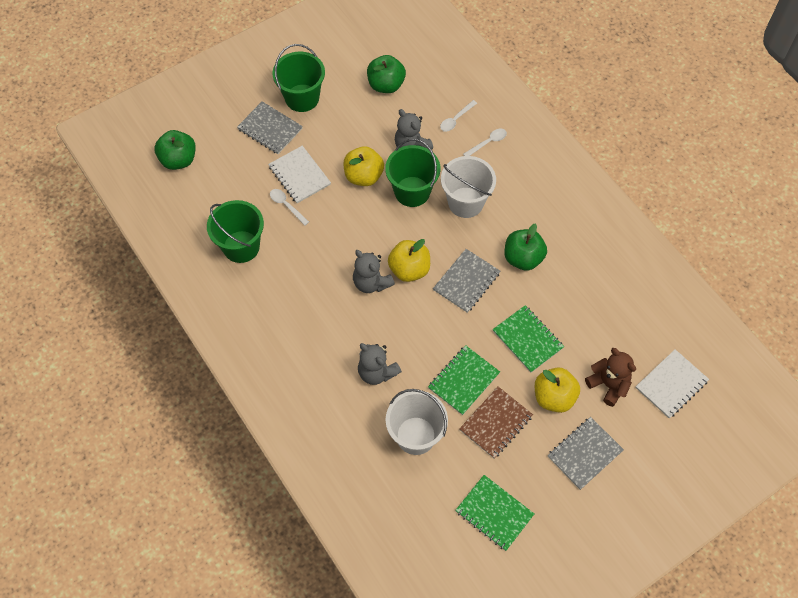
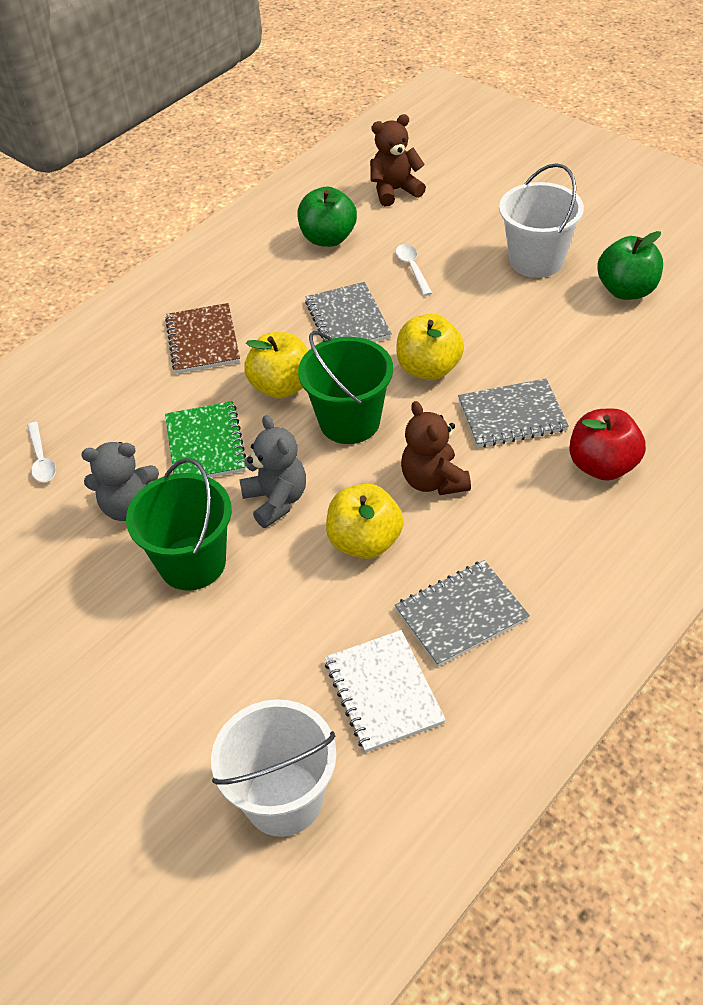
brown teddy bear: 1 -> 2
green apple: 3 -> 2
green bucket: 3 -> 2
green notebook: 3 -> 1
grey teddy bear: 3 -> 2
red apple: 0 -> 1
white notebook: 2 -> 1
white spoon: 3 -> 2

